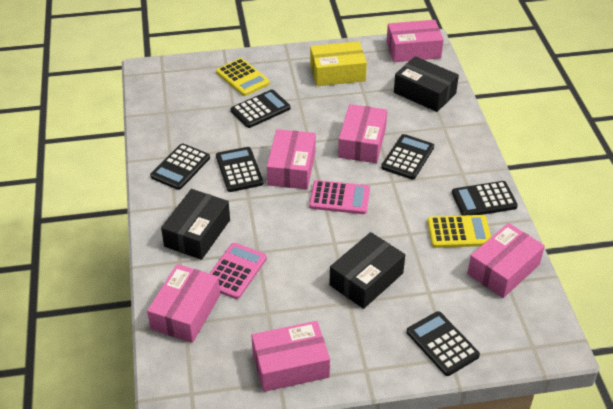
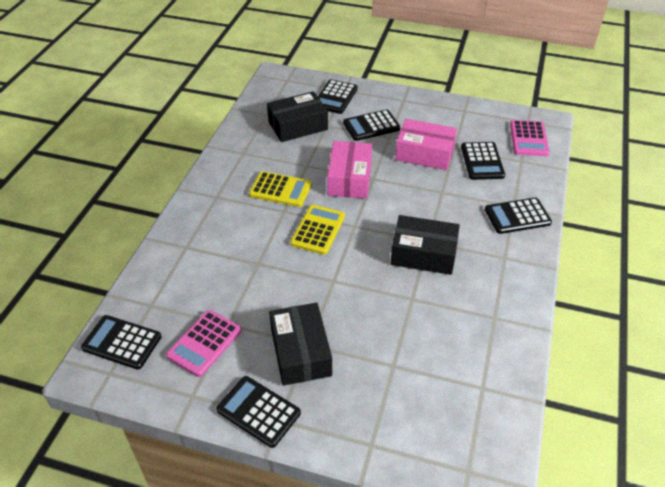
pink box: 6 -> 2
yellow box: 1 -> 0

